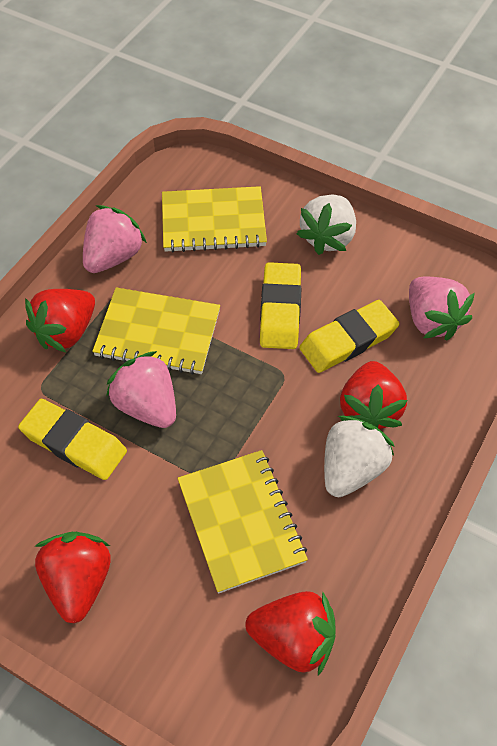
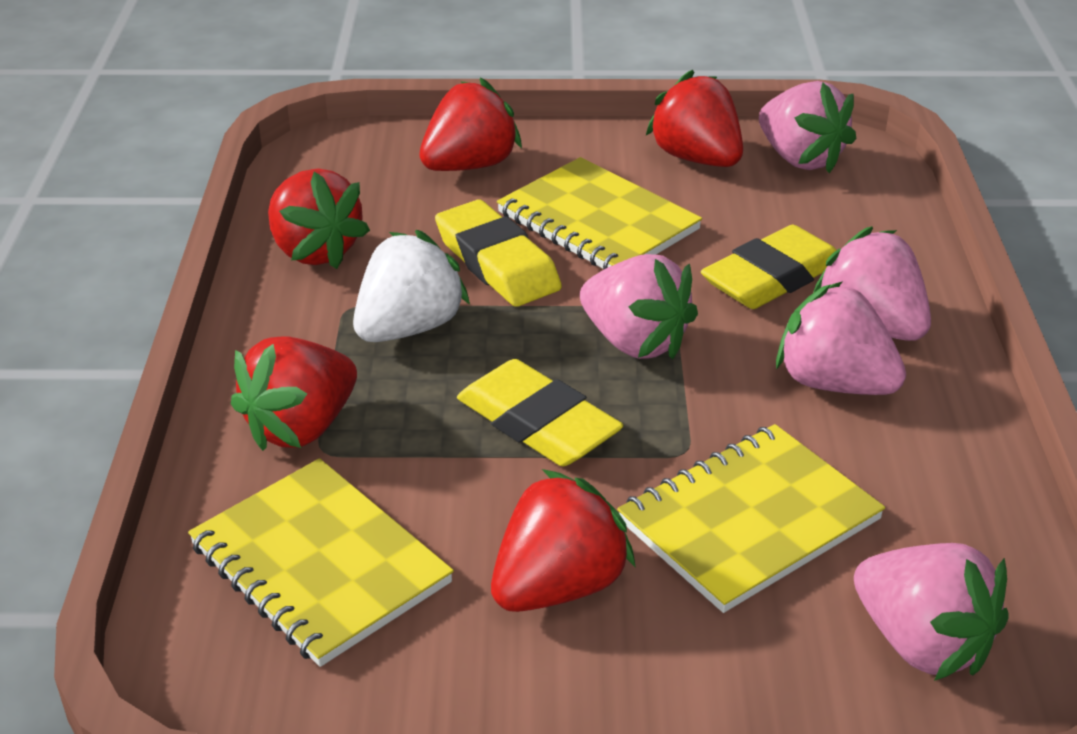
pink strawberry: 3 -> 5
red strawberry: 4 -> 5
white strawberry: 2 -> 1

